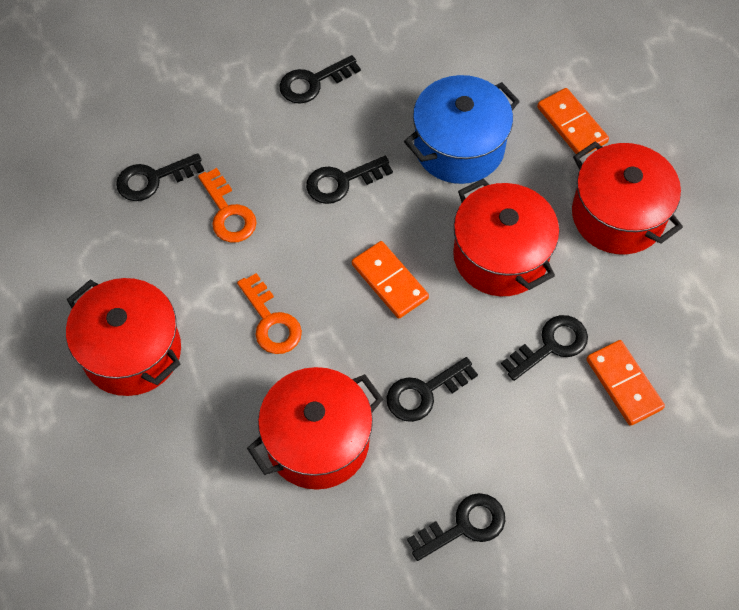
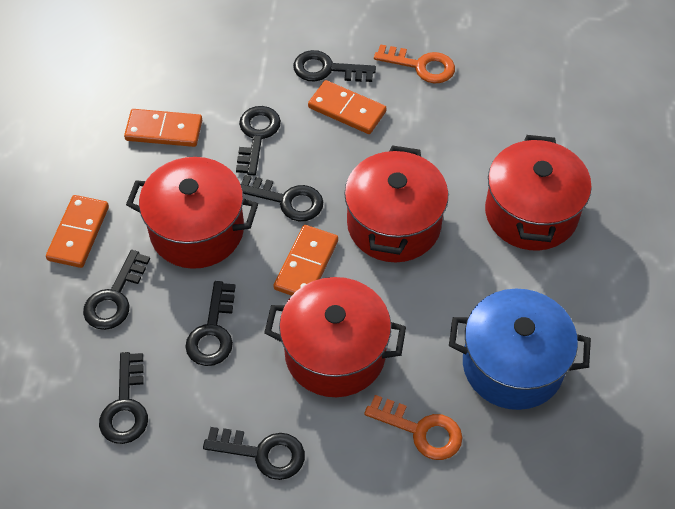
black key: 6 -> 7
orange domino: 3 -> 4

